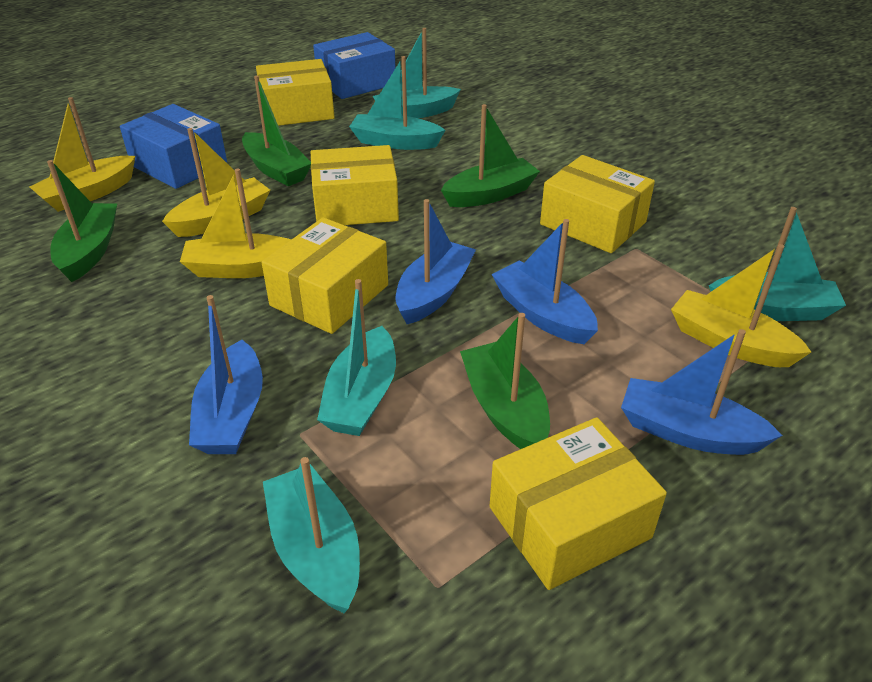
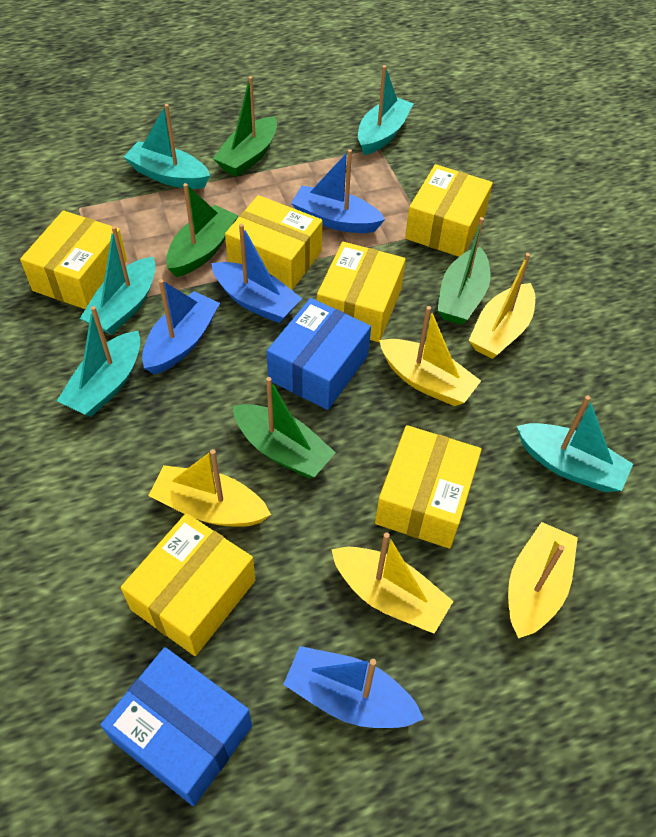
yellow boat: 4 -> 5
yellow box: 5 -> 6

